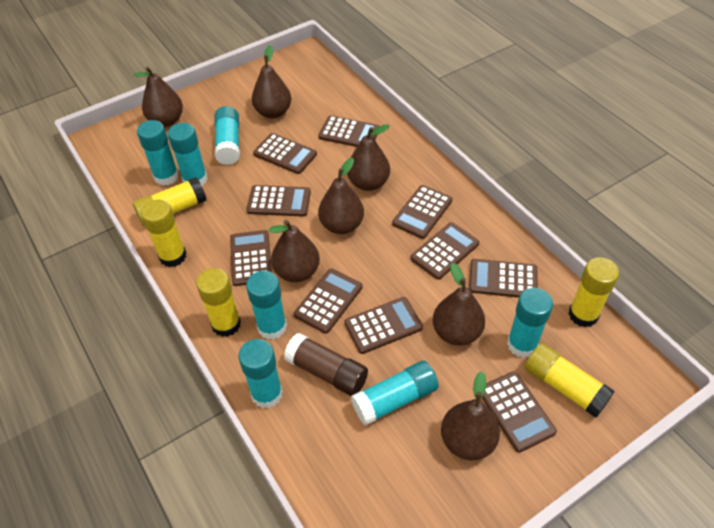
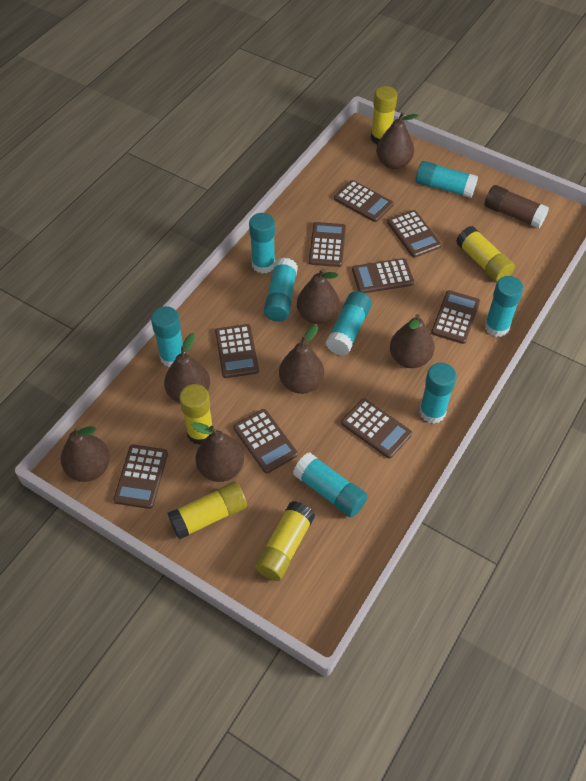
brown calculator: 10 -> 9
turquoise glue stick: 7 -> 8

